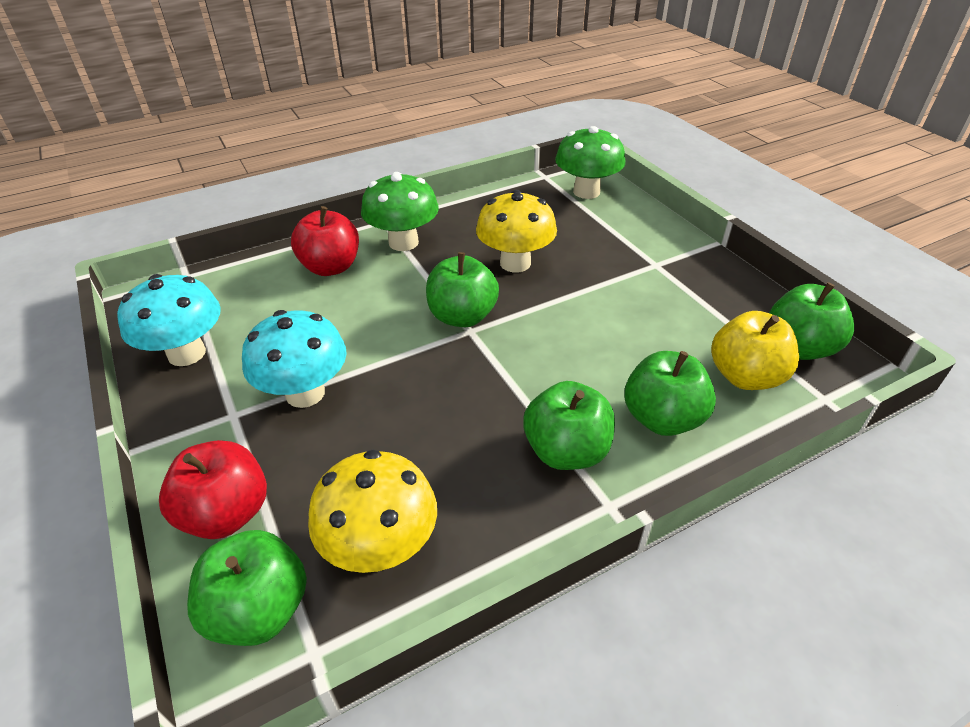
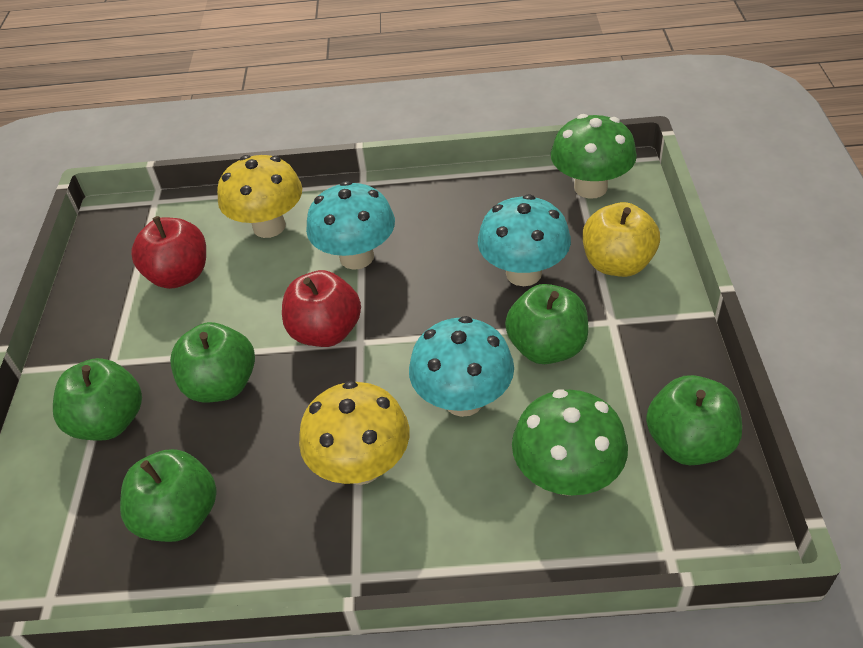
turquoise mushroom: 2 -> 3

